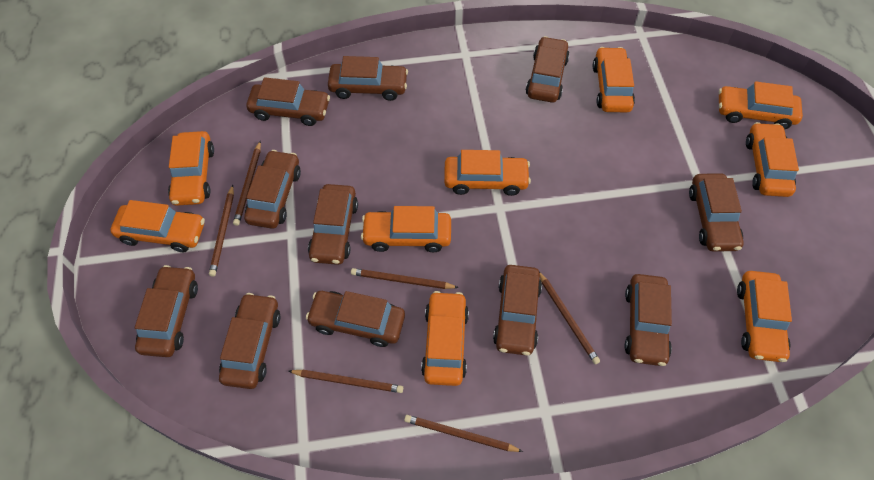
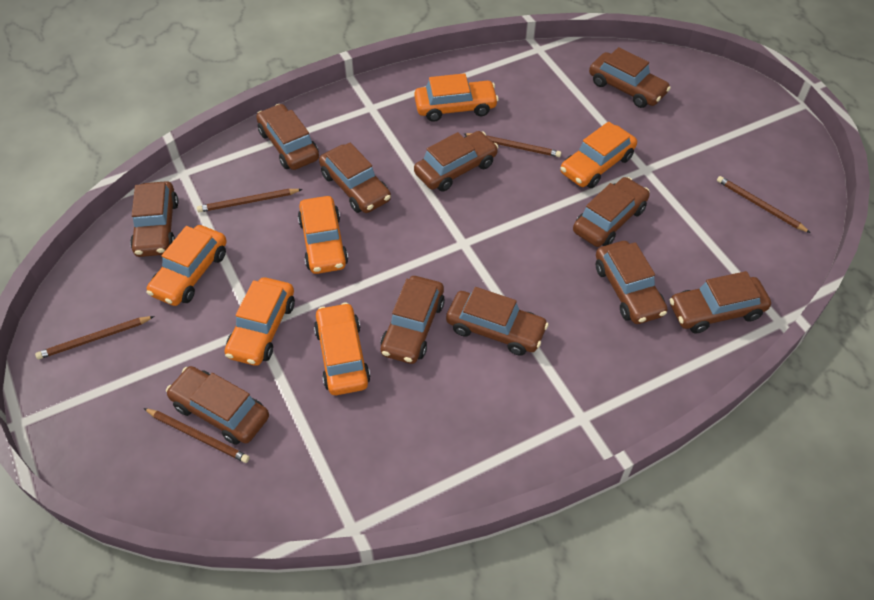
brown pencil: 6 -> 5
orange car: 9 -> 6

